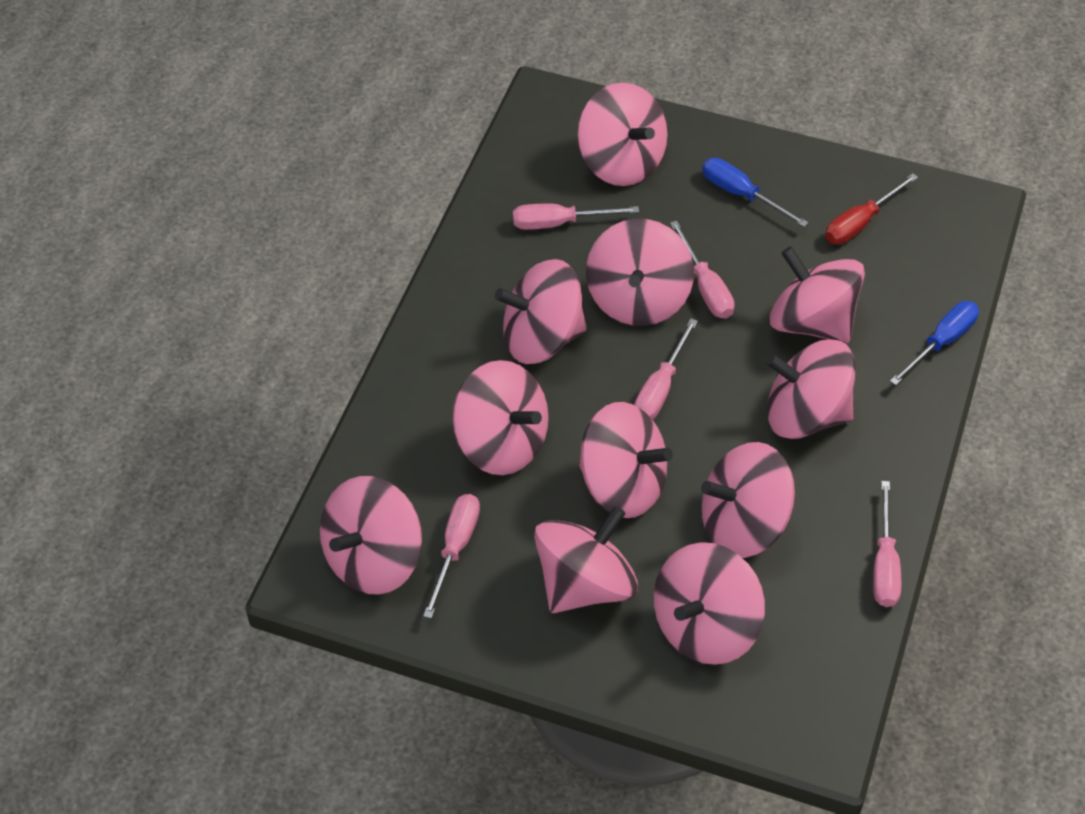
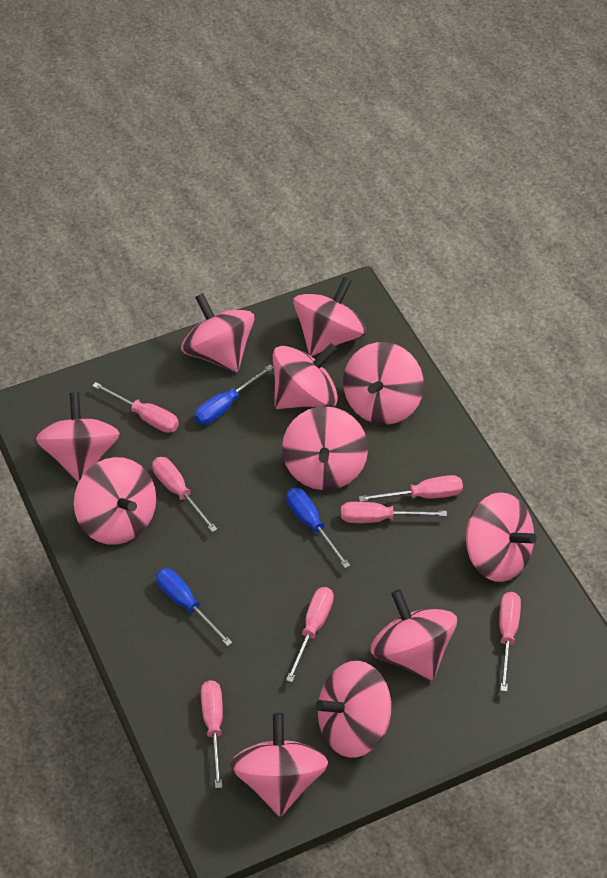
blue screwdriver: 2 -> 3
pink screwdriver: 5 -> 7
red screwdriver: 1 -> 0

